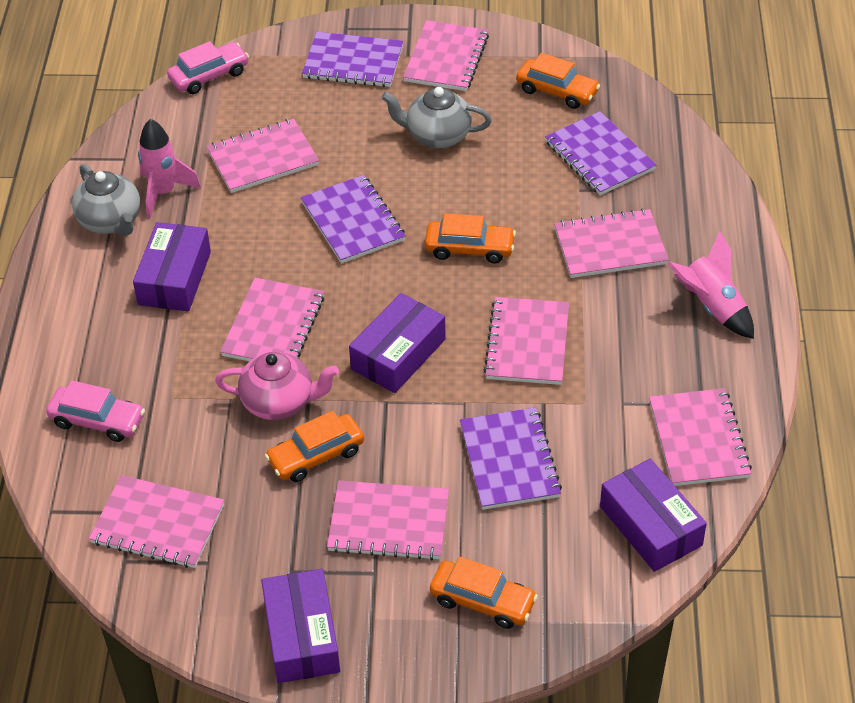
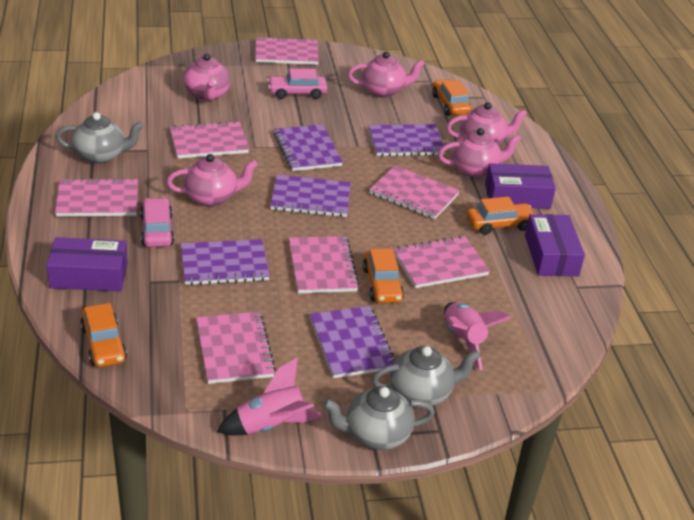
grey teapot: 2 -> 3
pink notebook: 8 -> 7
pink teapot: 1 -> 5
purple box: 4 -> 3
purple notebook: 4 -> 5

